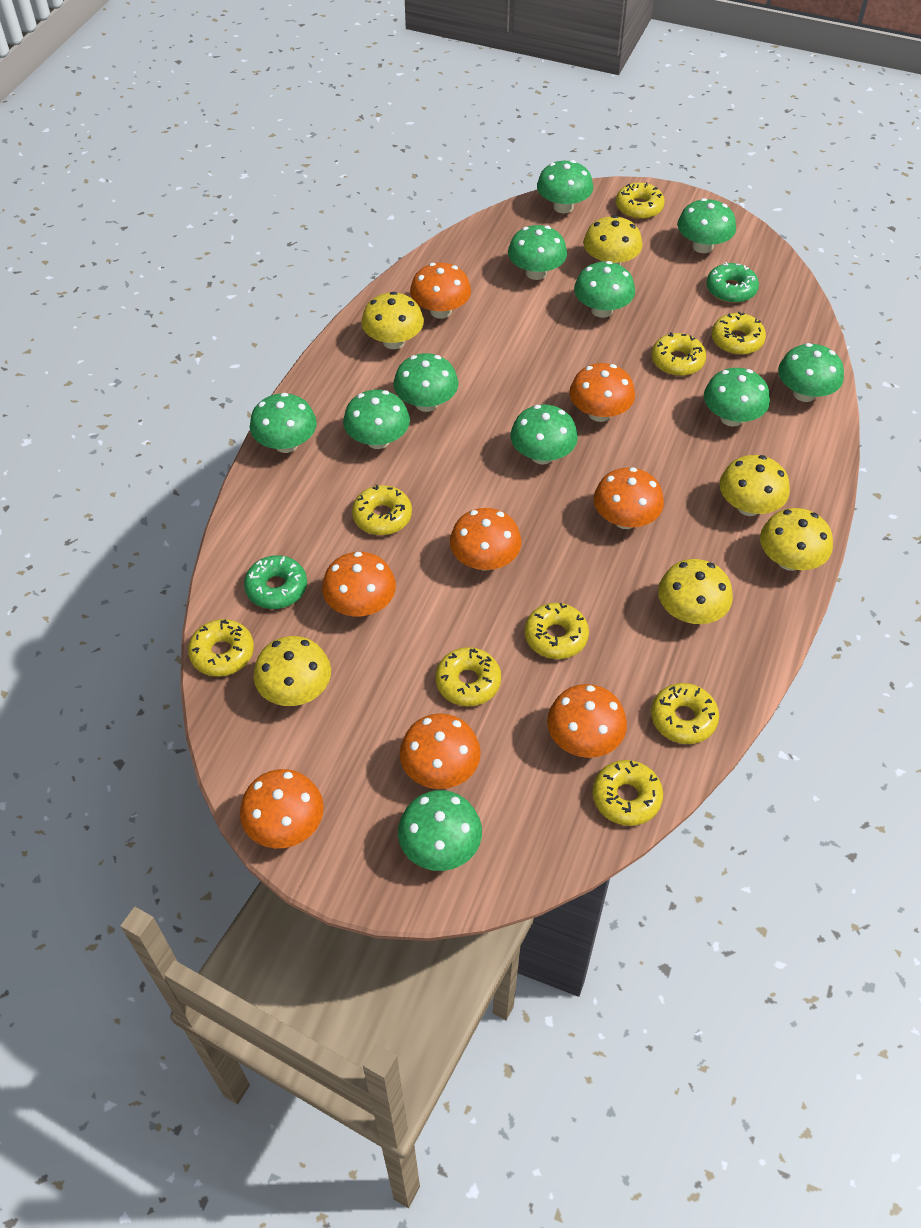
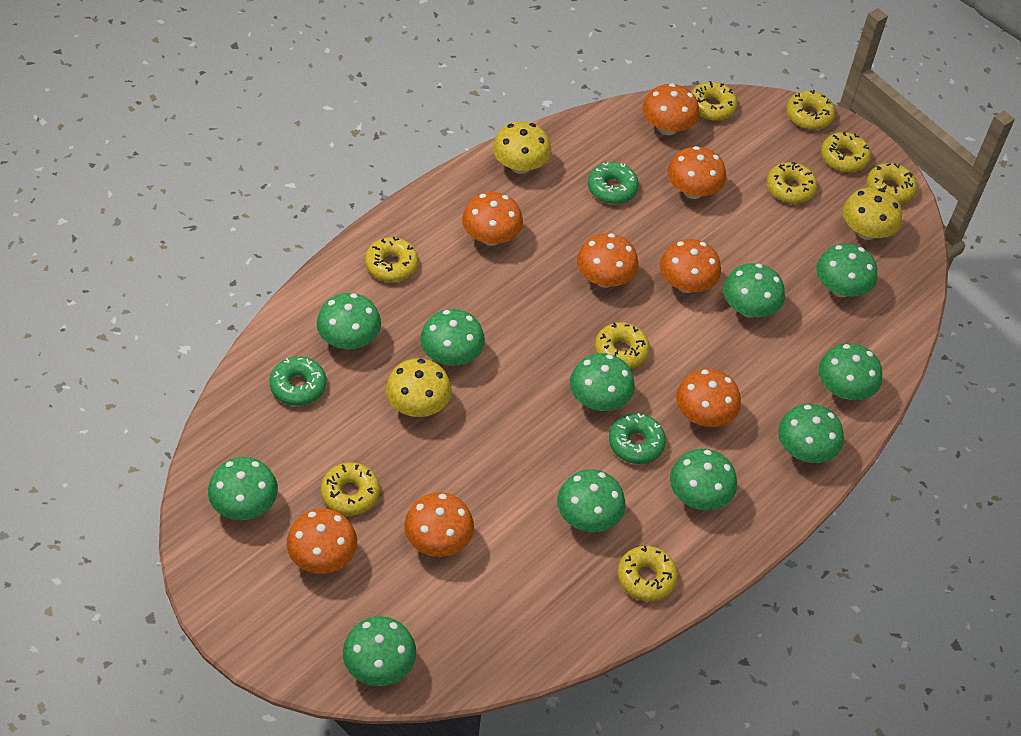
green donut: 2 -> 3
yellow mushroom: 6 -> 3

